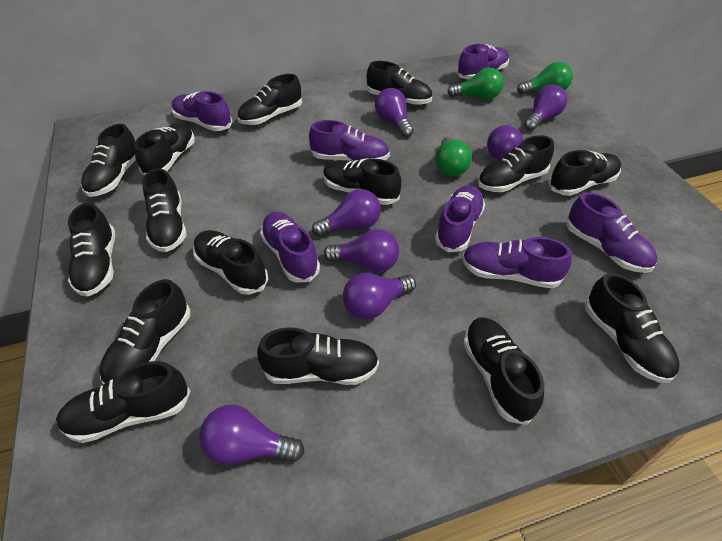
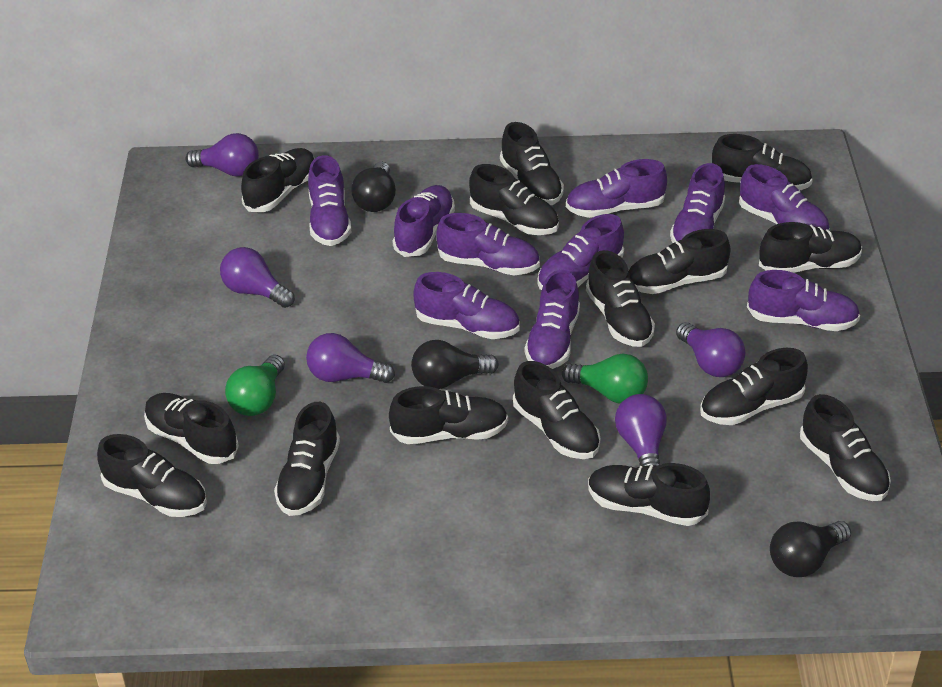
black light bulb: 0 -> 3
green light bulb: 3 -> 2
purple light bulb: 7 -> 5
purple shoe: 7 -> 10

